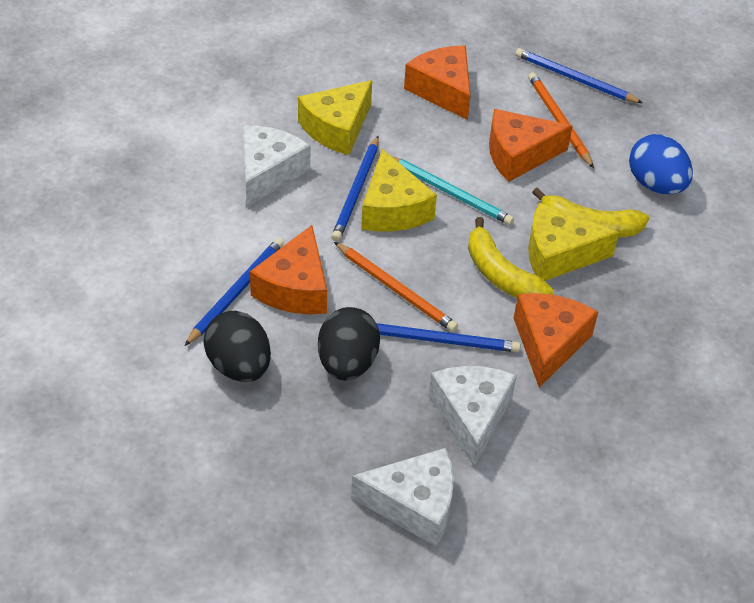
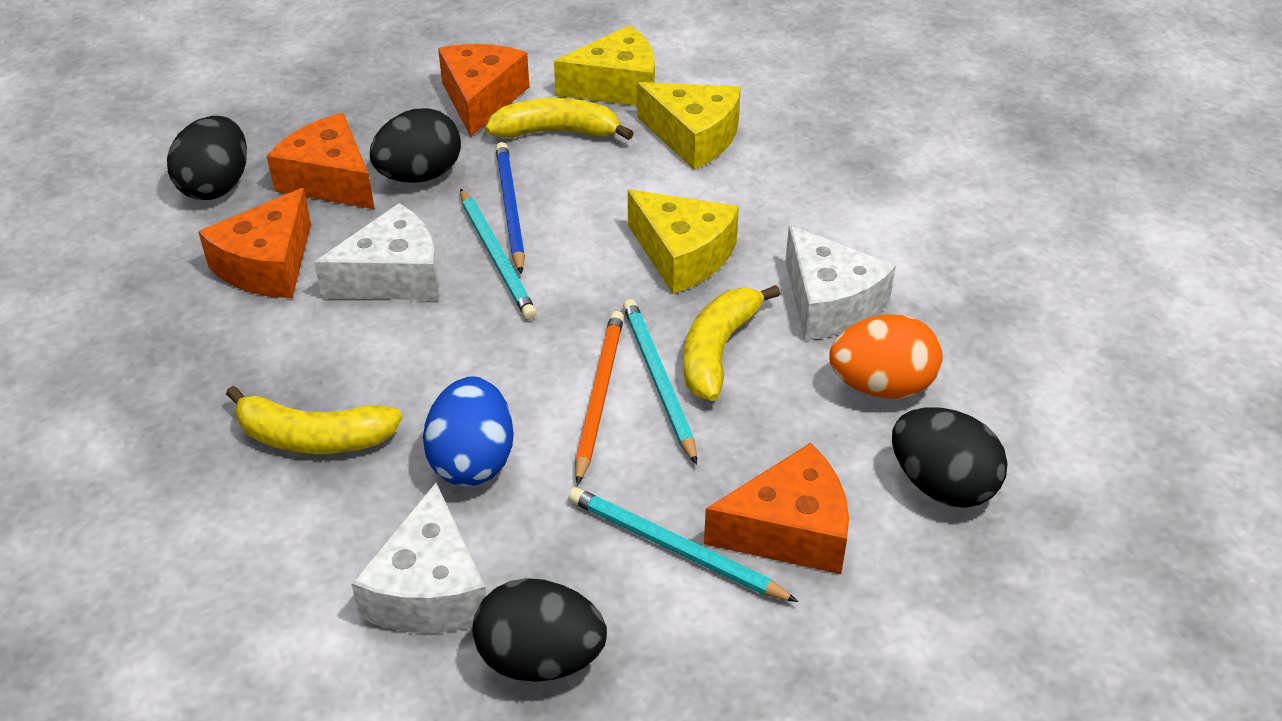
black egg: 2 -> 4
blue pencil: 4 -> 1
orange egg: 0 -> 1
orange pencil: 2 -> 1
turquoise pencil: 1 -> 3
yellow banana: 2 -> 3

